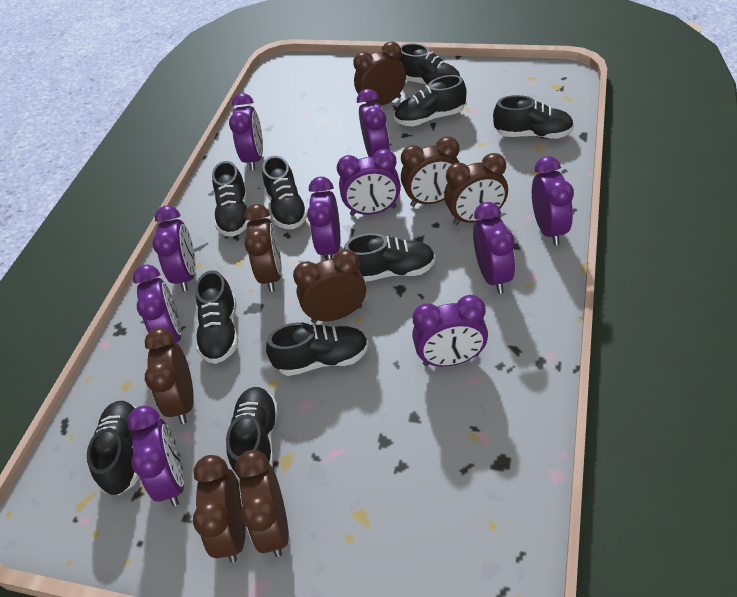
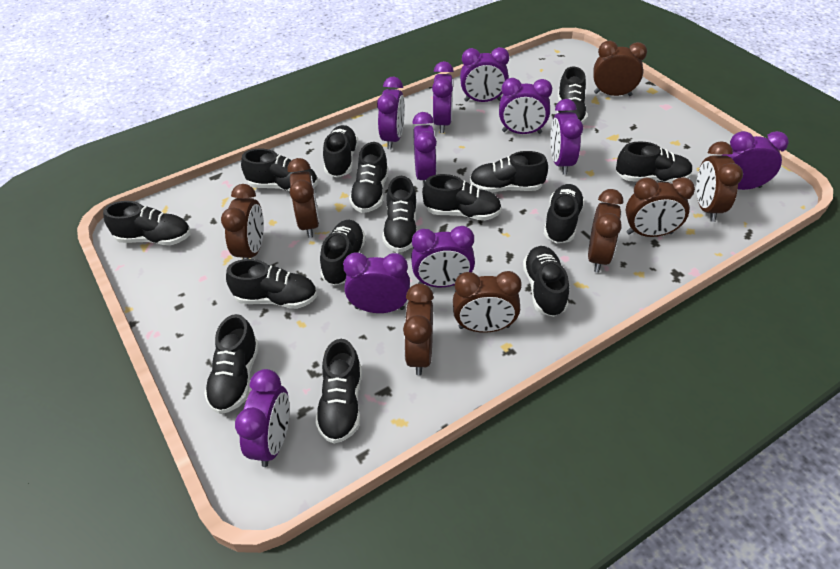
black shoe: 10 -> 15

